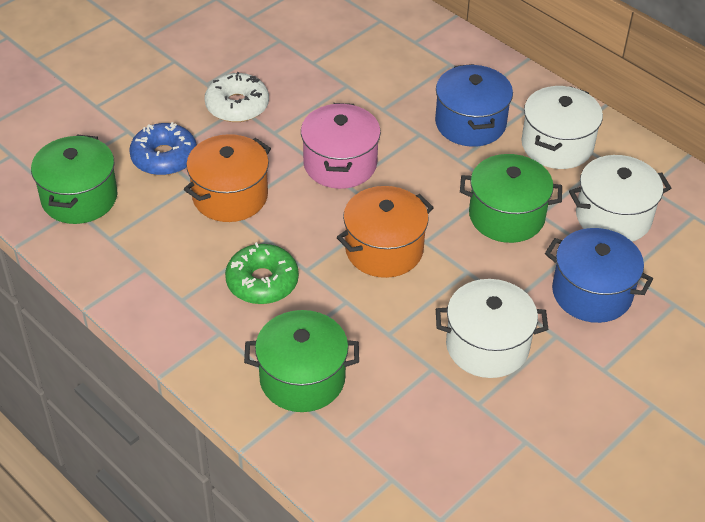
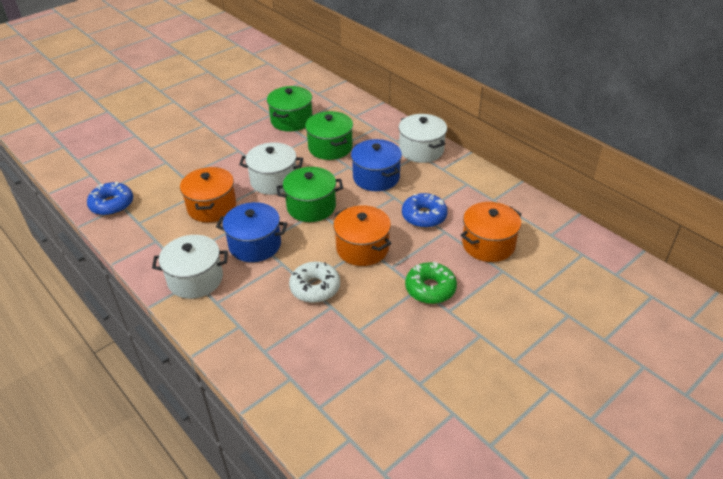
blue donut: 1 -> 2
orange pot: 2 -> 3
pink pot: 1 -> 0

